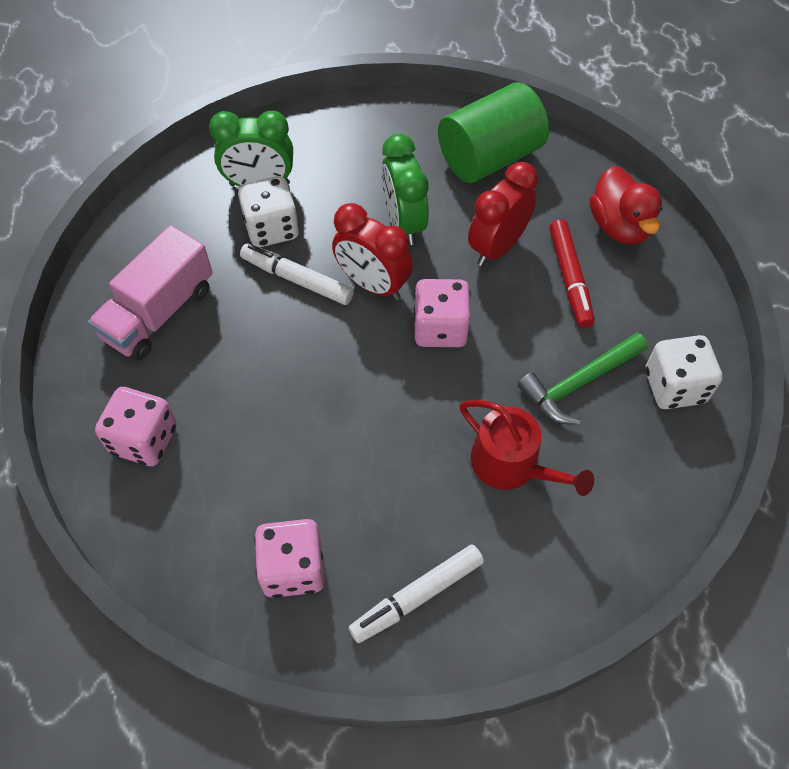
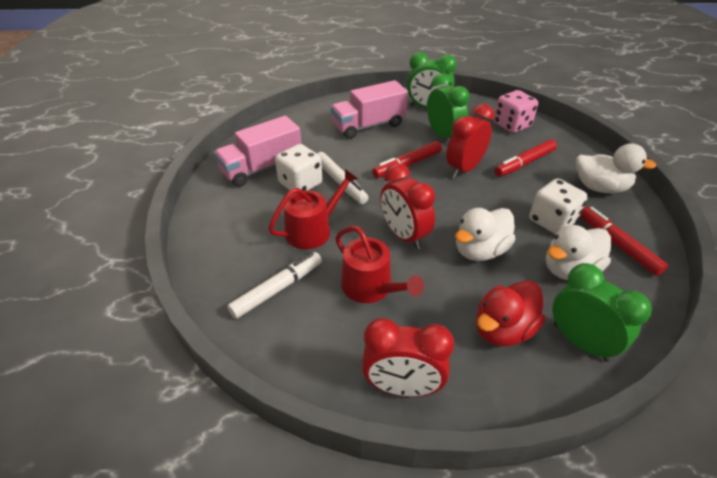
green clock: 2 -> 3
green cylinder: 1 -> 0
green hammer: 1 -> 0
pink dice: 3 -> 1
pink truck: 1 -> 2
red clock: 2 -> 3
red marker: 1 -> 3
red watering can: 1 -> 2
white duck: 0 -> 3

